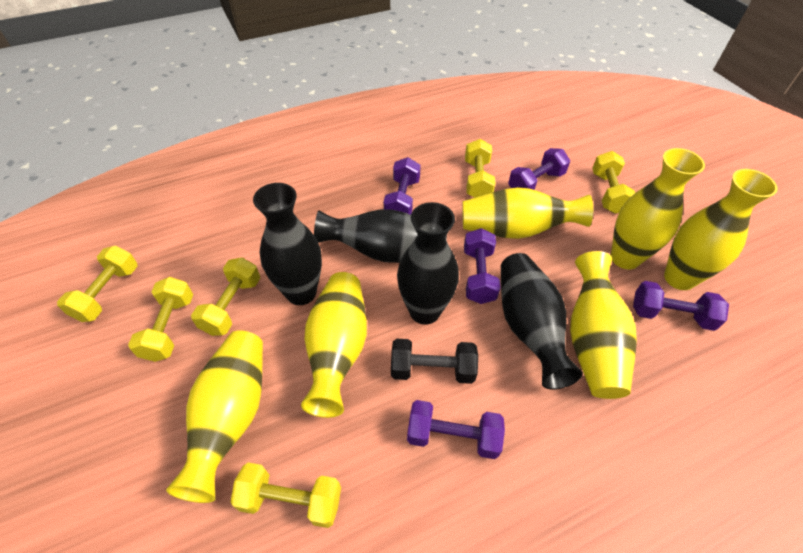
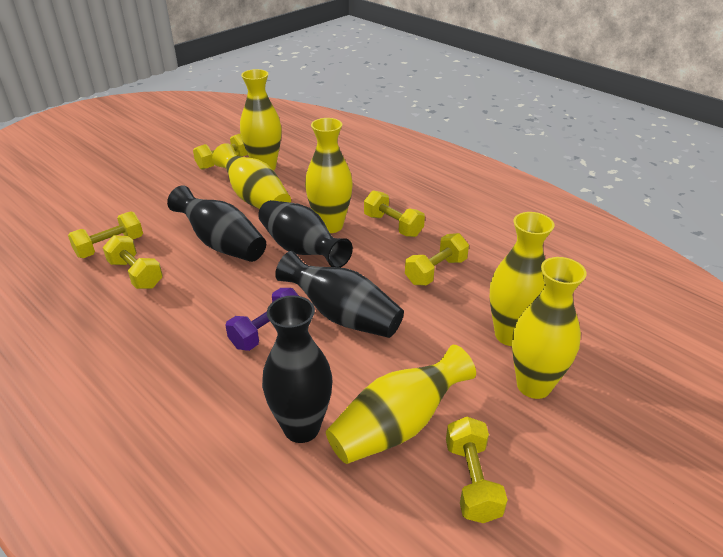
black dumbbell: 1 -> 0
purple dumbbell: 5 -> 1

